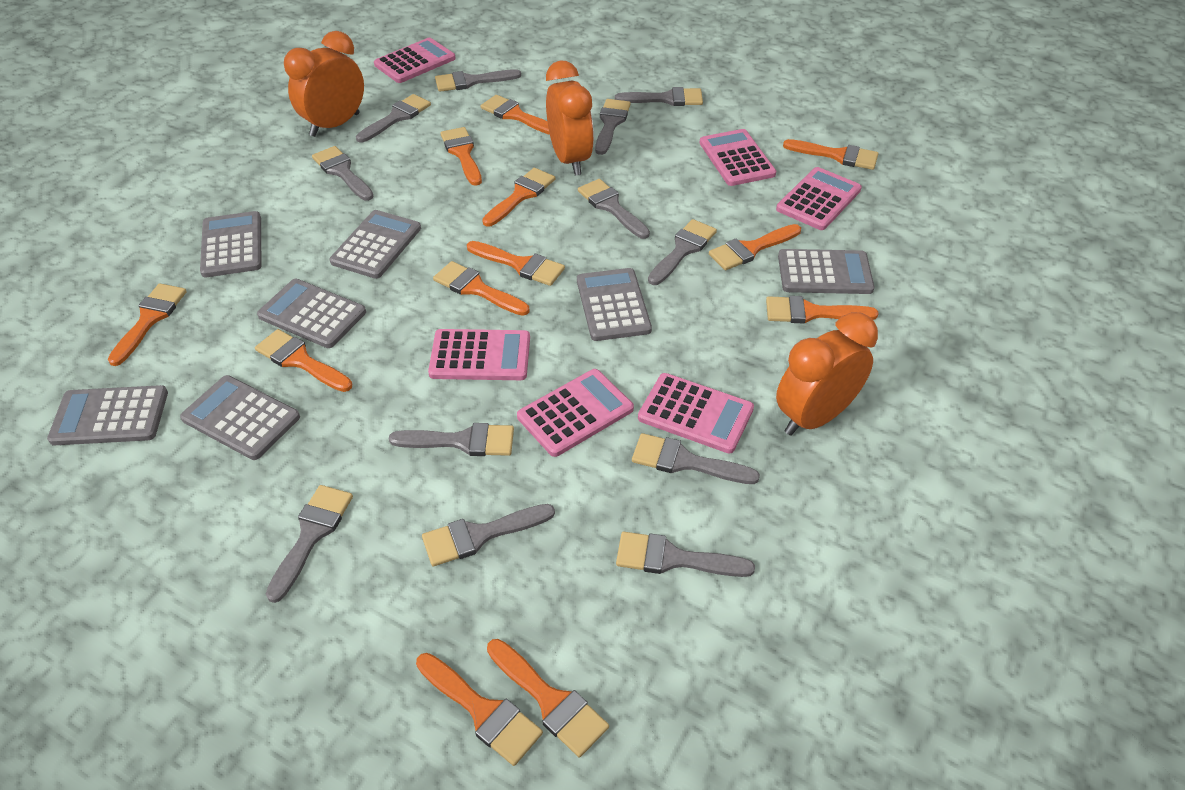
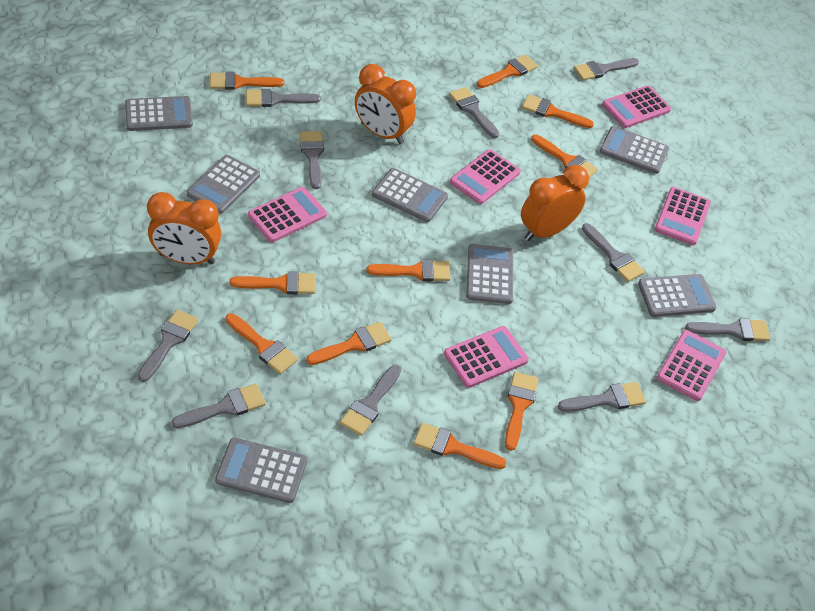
grey brush: 12 -> 10
orange brush: 12 -> 10

